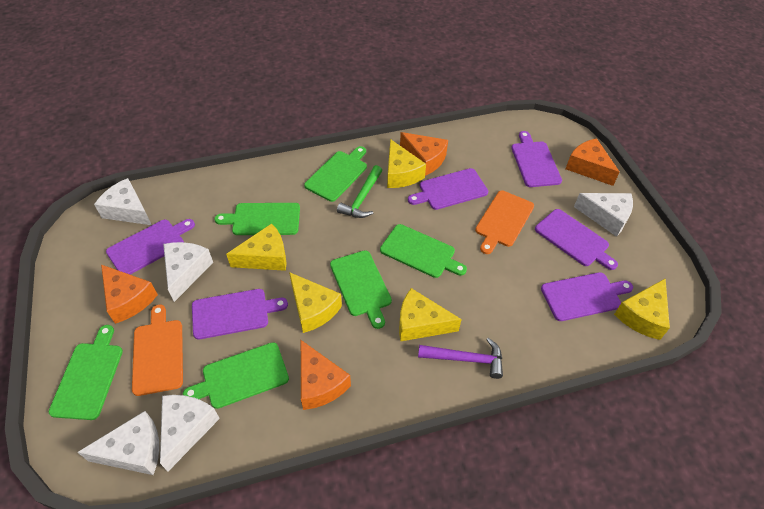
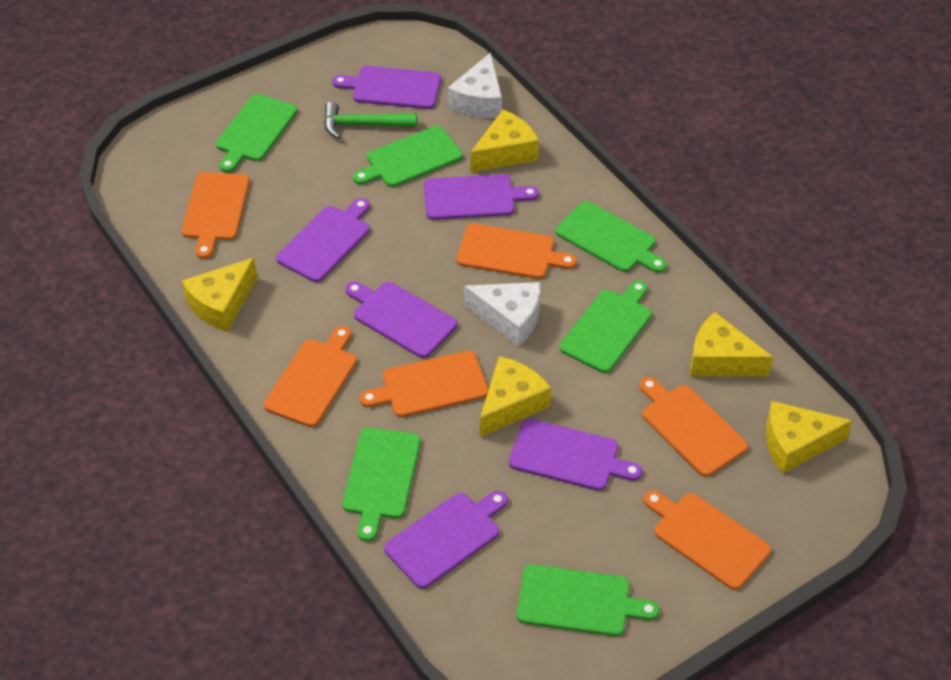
orange cheese: 4 -> 0
orange cutting board: 2 -> 6
purple hammer: 1 -> 0
white cheese: 5 -> 2

